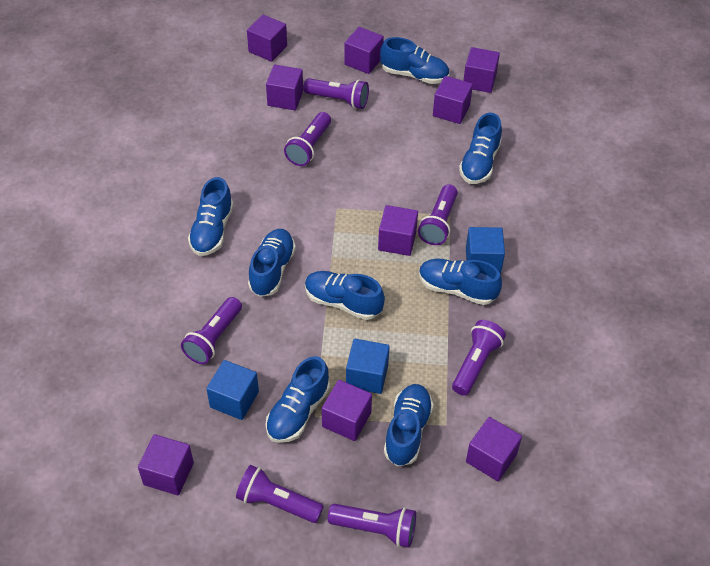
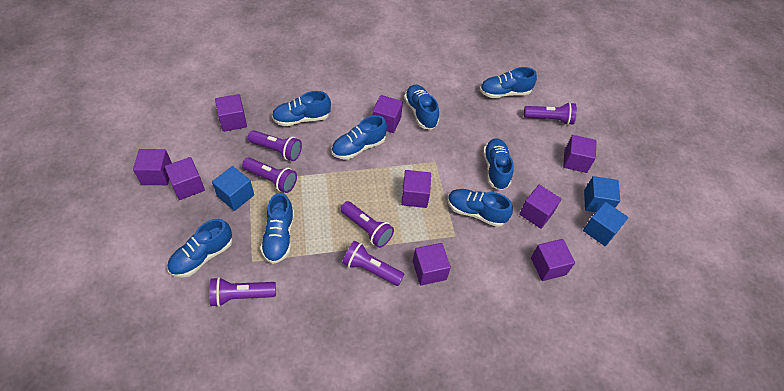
purple flashlight: 7 -> 6

